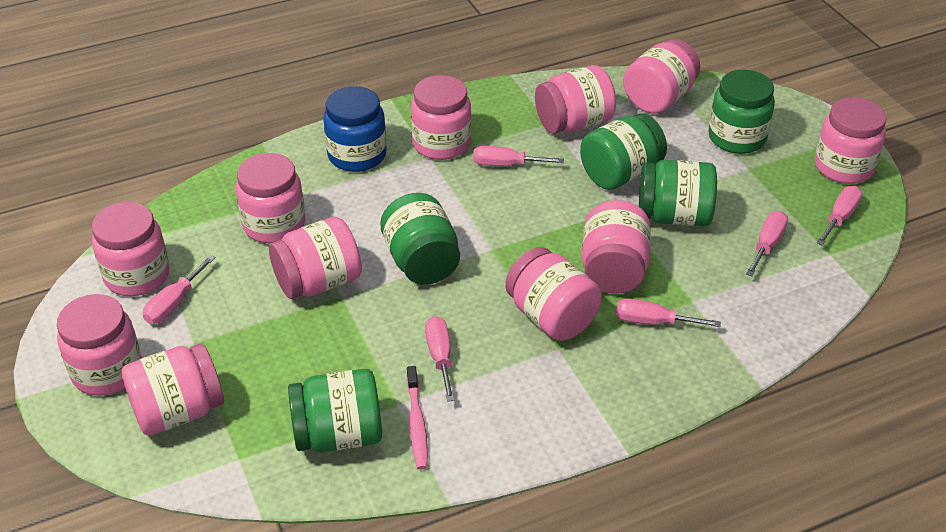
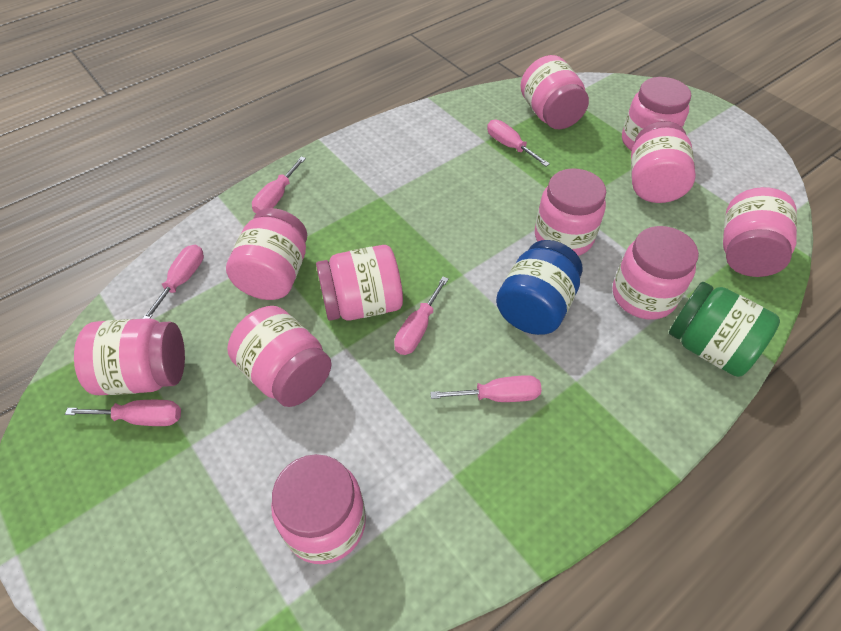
green jar: 5 -> 1
pink toothbrush: 1 -> 0

